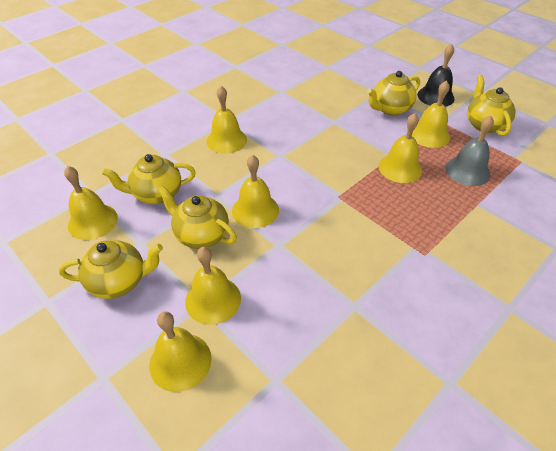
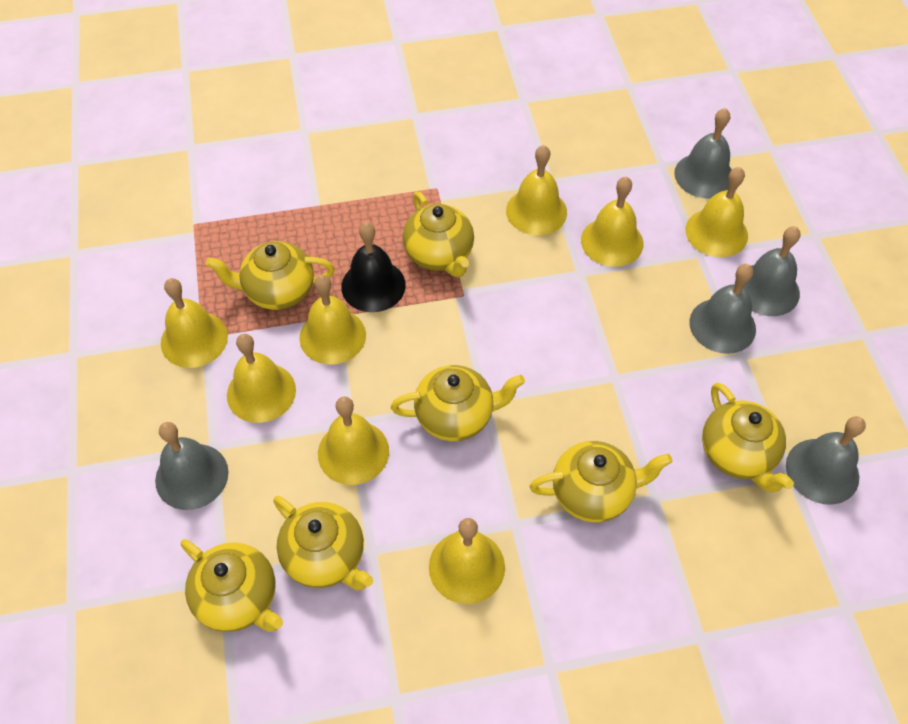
grey bell: 1 -> 5
yellow bell: 7 -> 8
yellow teapot: 5 -> 7

